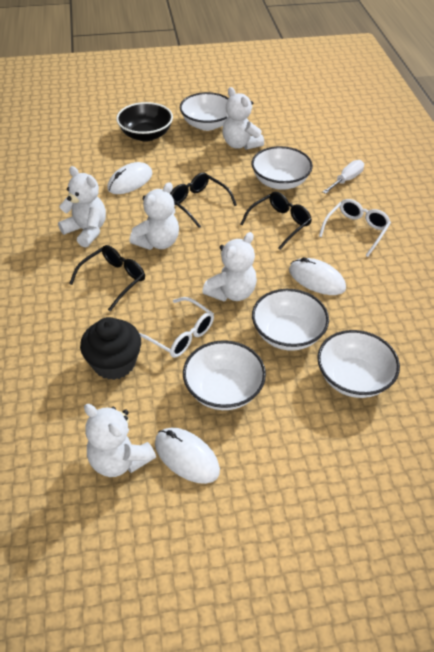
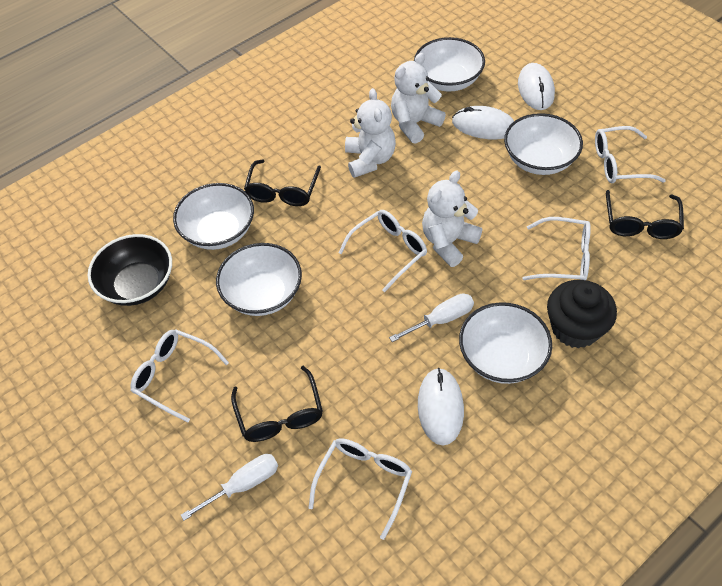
white glasses: 2 -> 5
white screwdriver: 1 -> 2
white teddy bear: 5 -> 3

